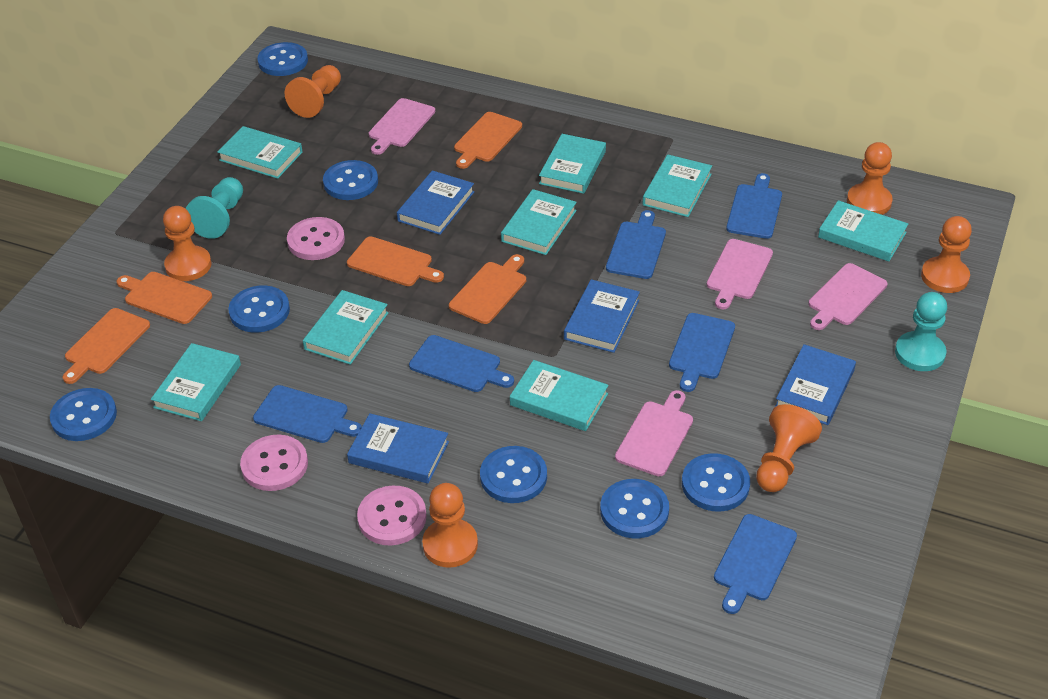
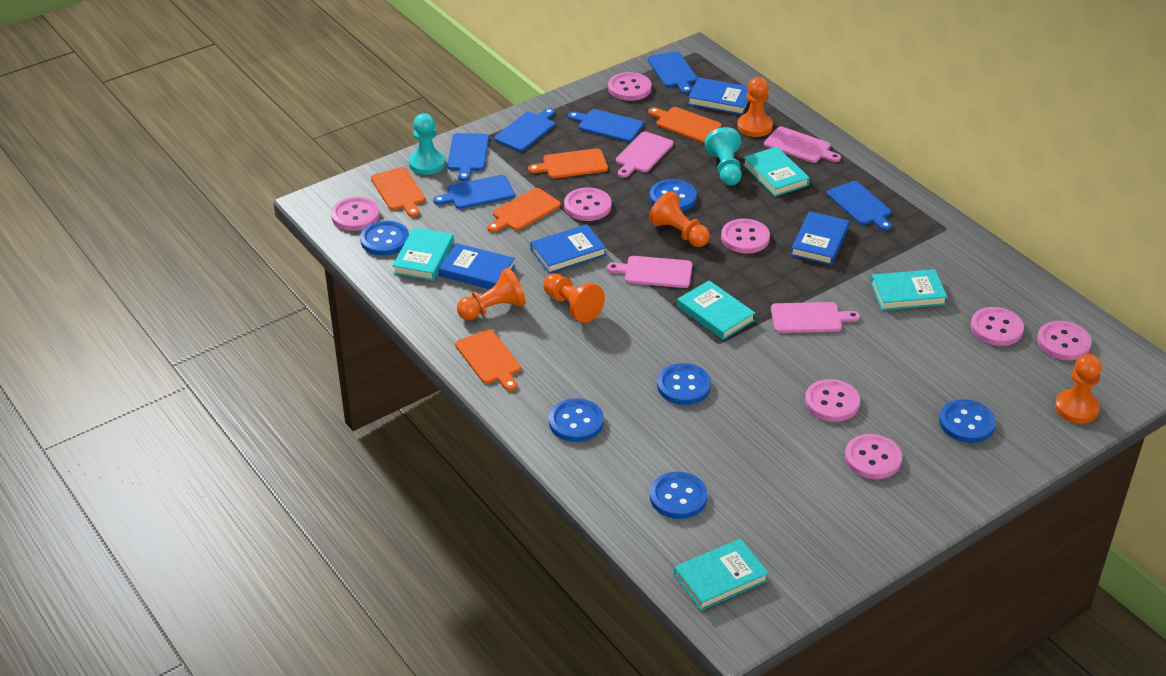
blue button: 7 -> 6
orange pawn: 6 -> 5
pink button: 3 -> 8
turquoise book: 8 -> 5

